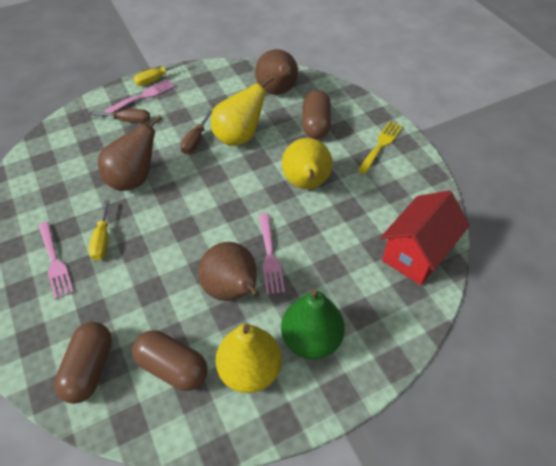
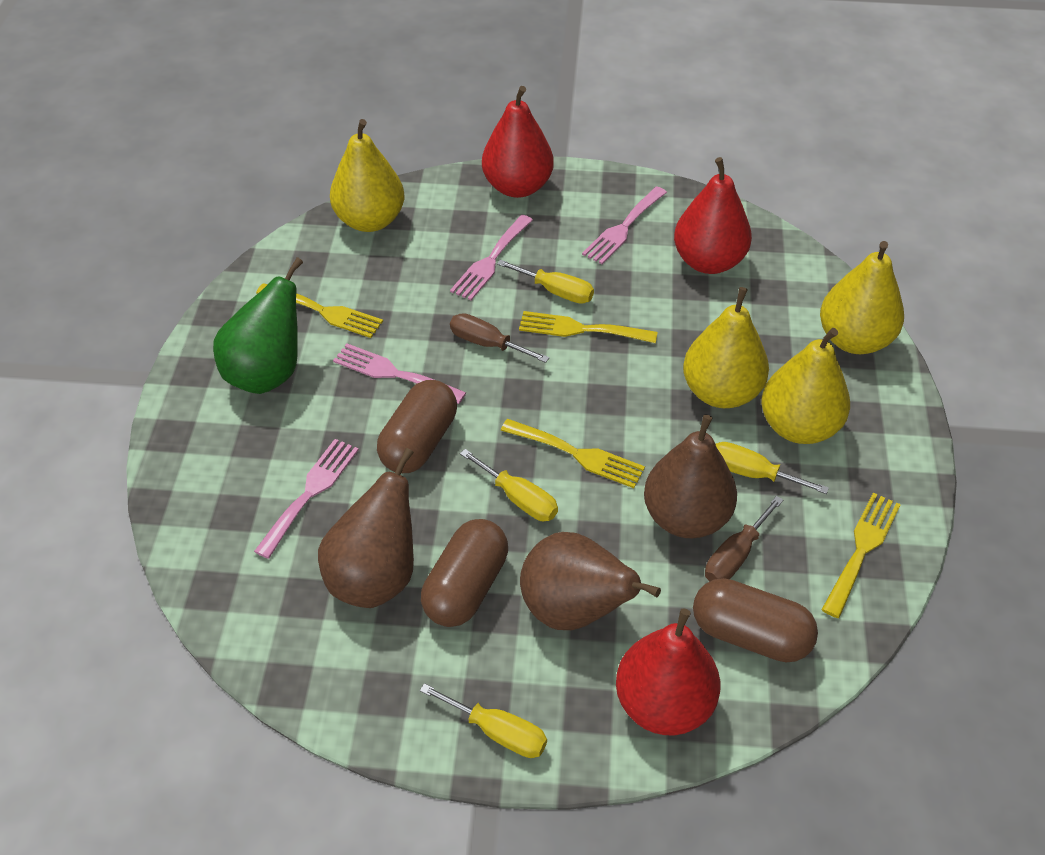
pink fork: 3 -> 4
red house: 1 -> 0
red pear: 0 -> 3
yellow fork: 1 -> 4
yellow pear: 3 -> 4
yellow screwdriver: 2 -> 4

